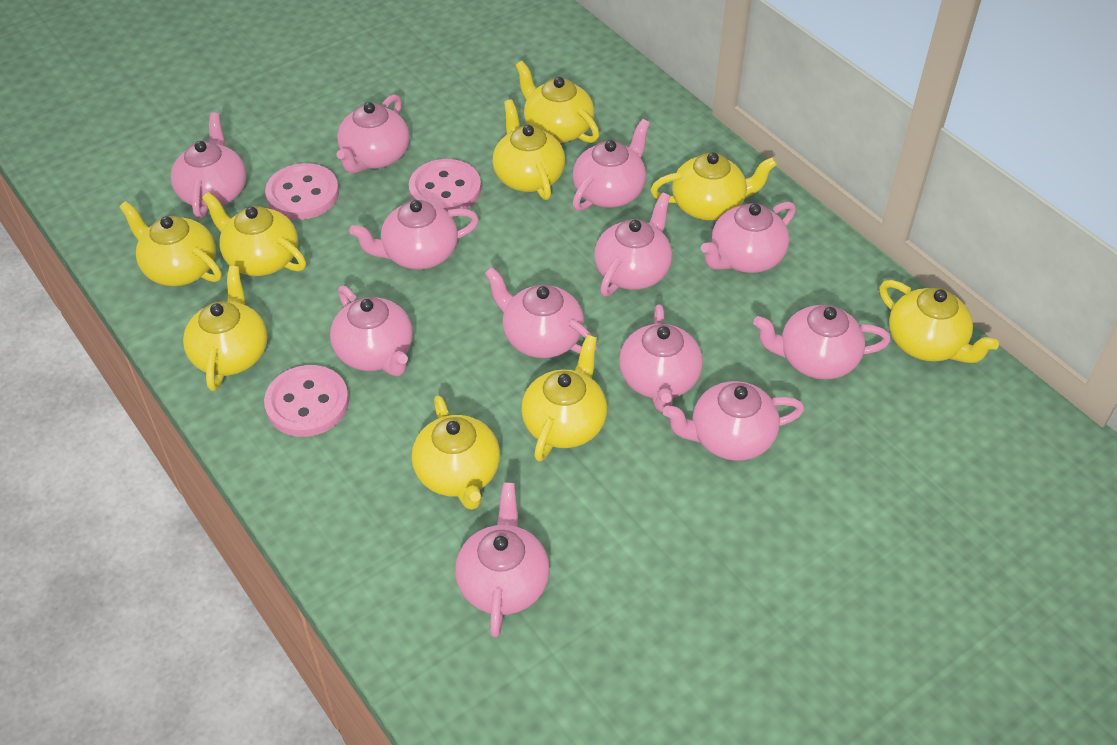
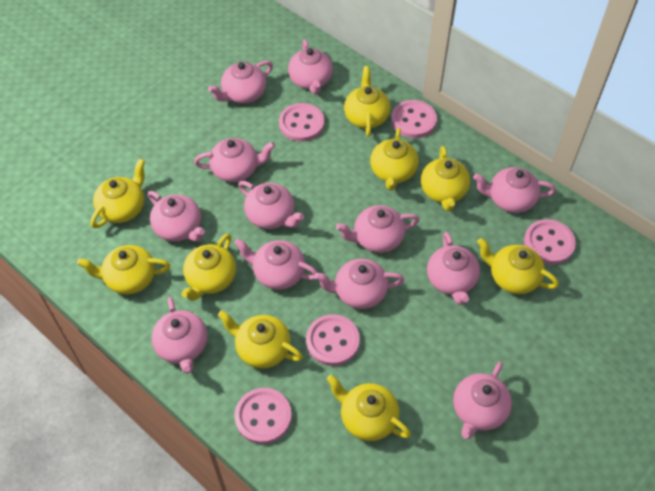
pink button: 3 -> 5

